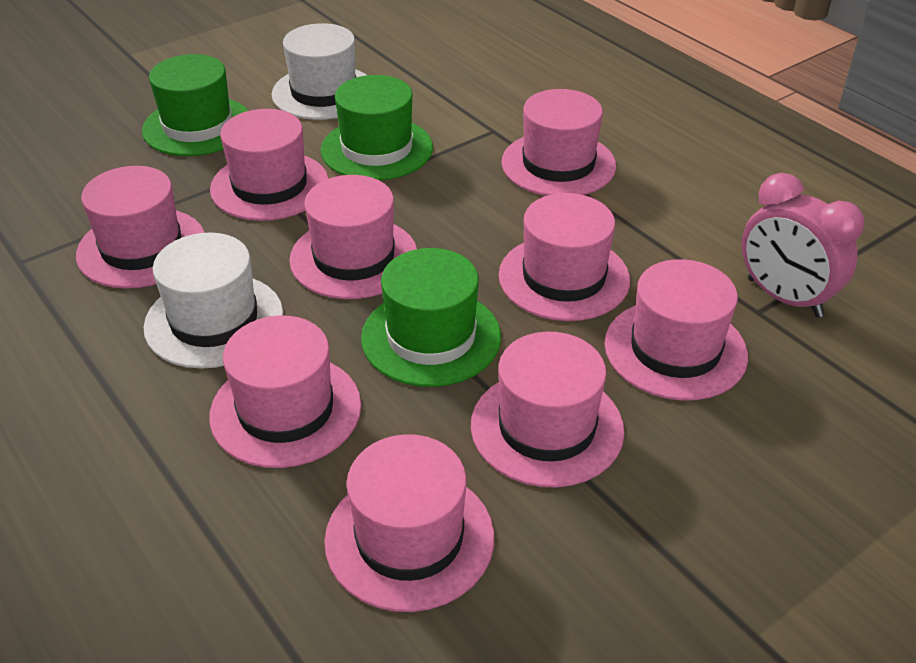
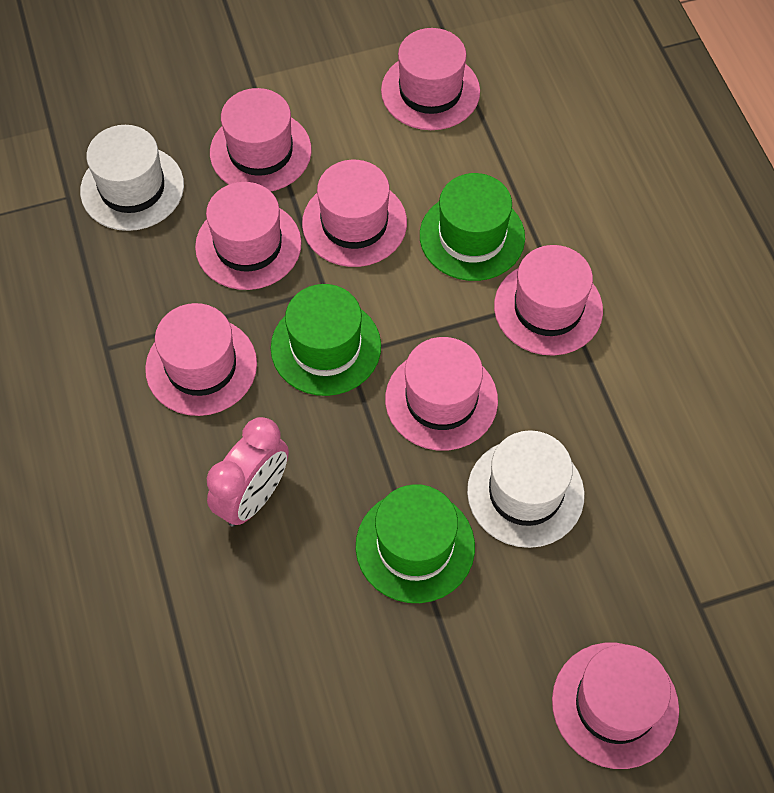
pink hat: 9 -> 8

